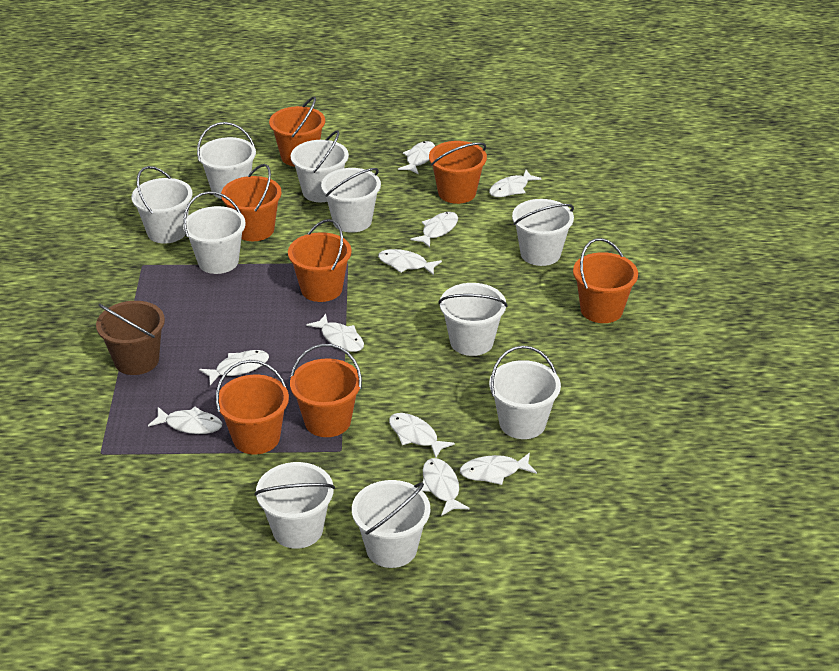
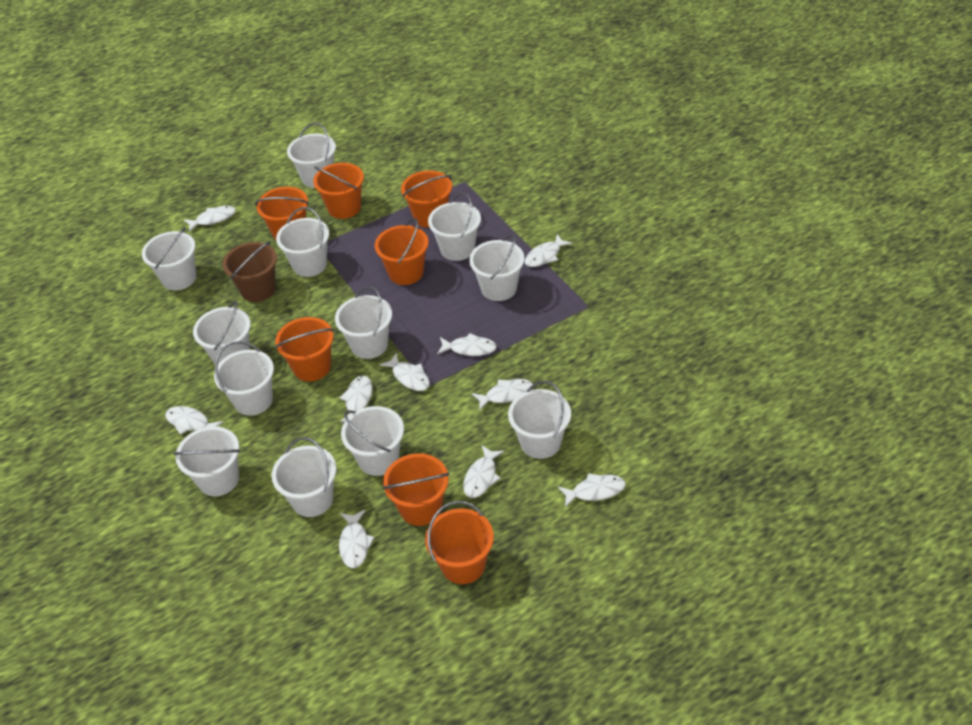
white bucket: 10 -> 12

